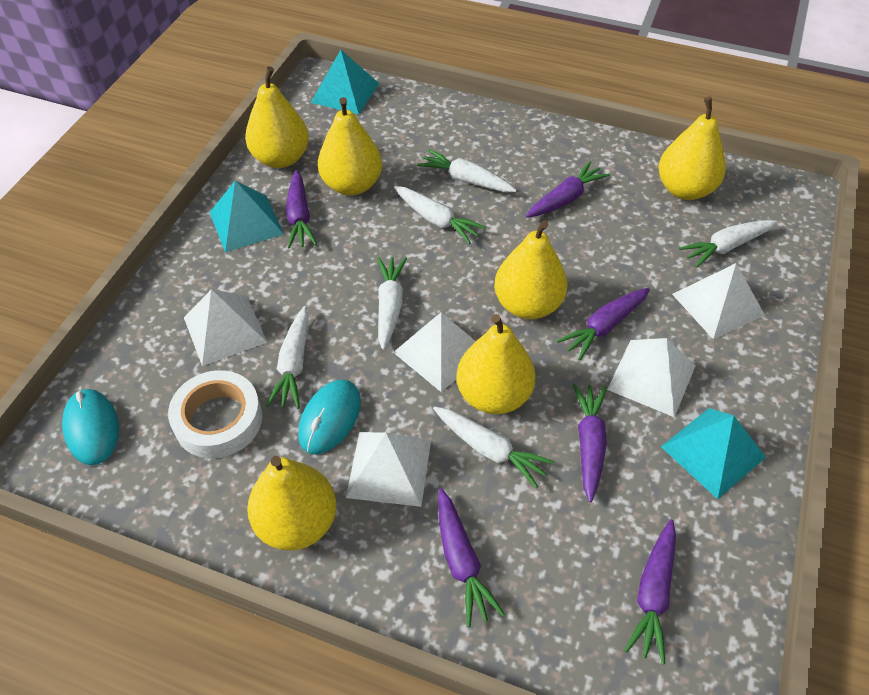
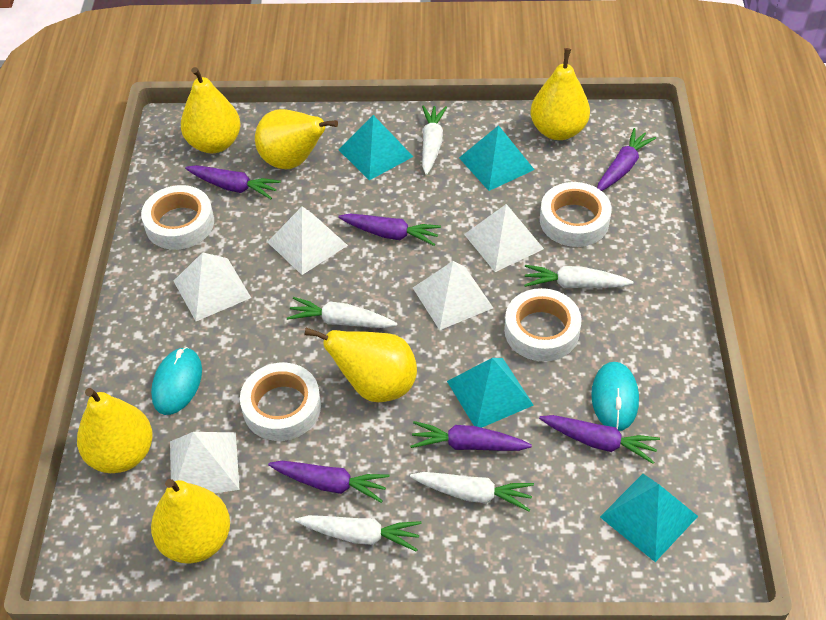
turquoise pyramid: 3 -> 4
white carrot: 6 -> 5
white tape: 1 -> 4

